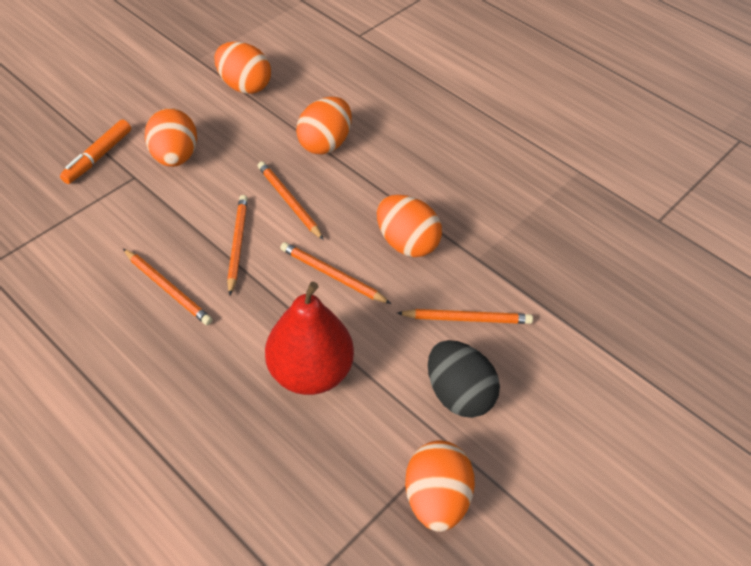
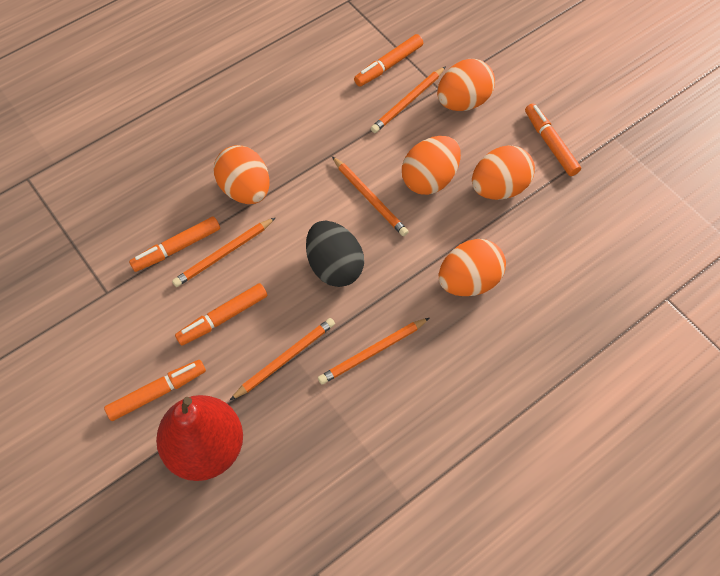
orange marker: 1 -> 5

